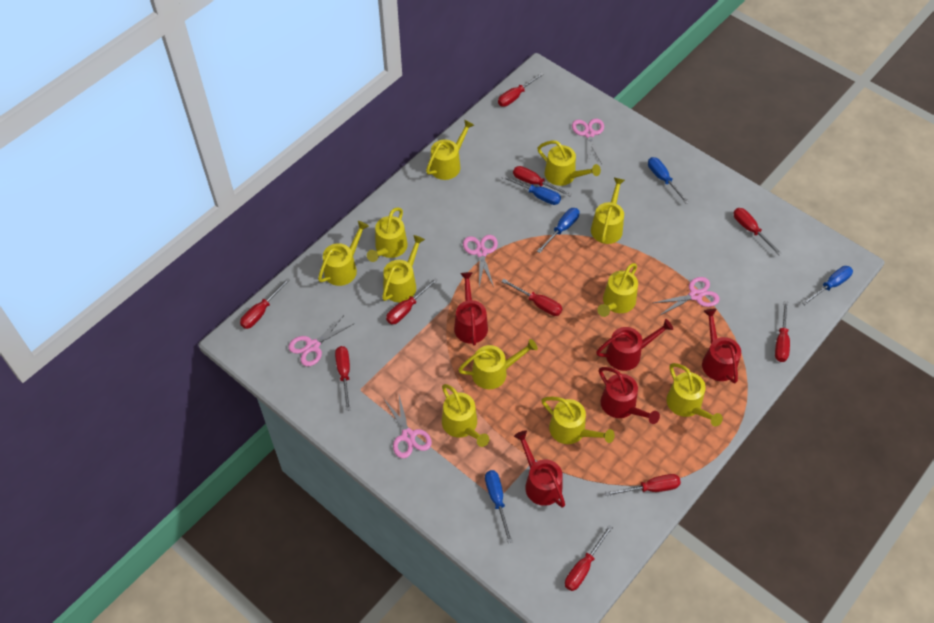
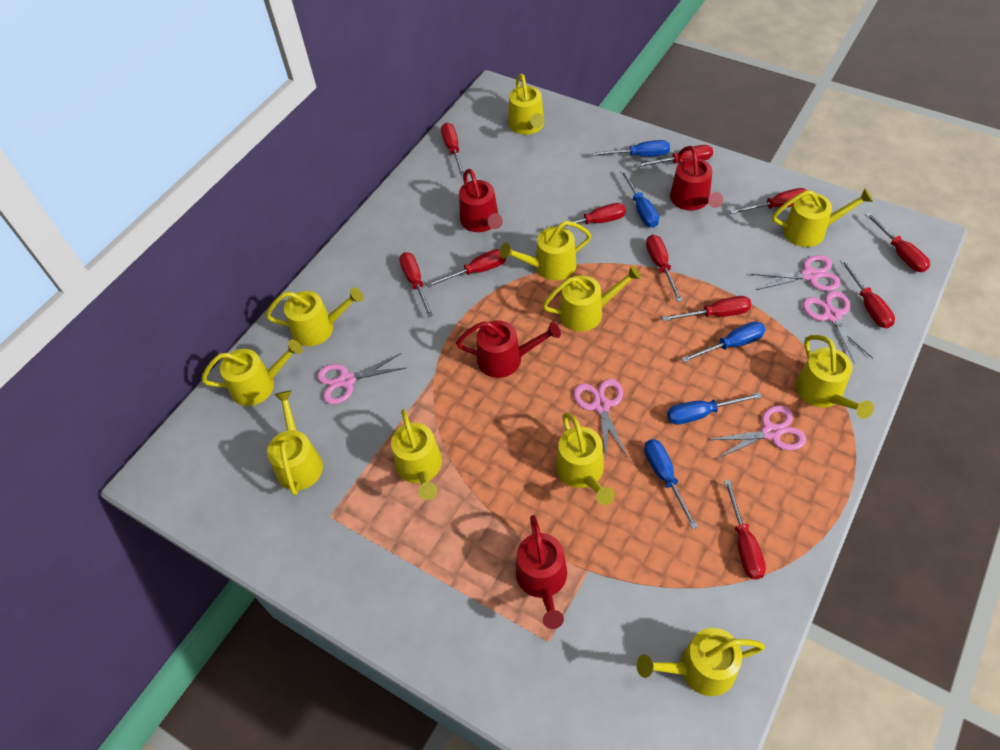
red screwdriver: 10 -> 11
red watering can: 5 -> 4

